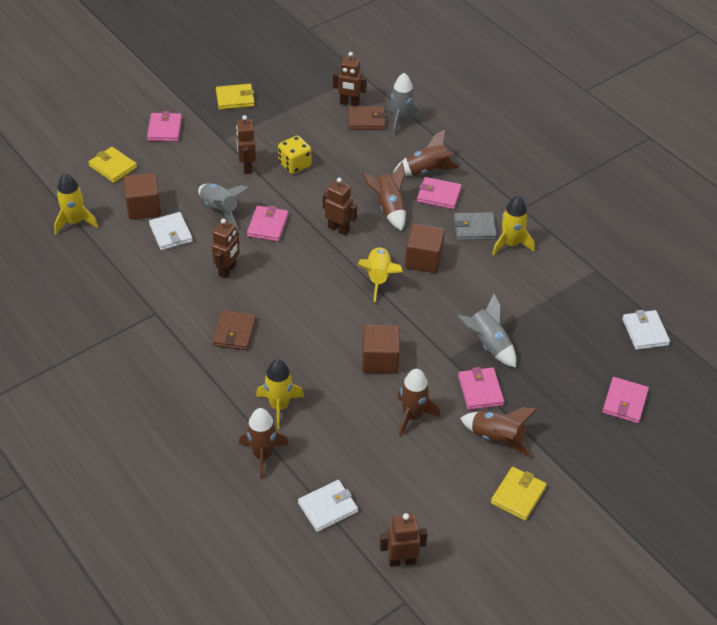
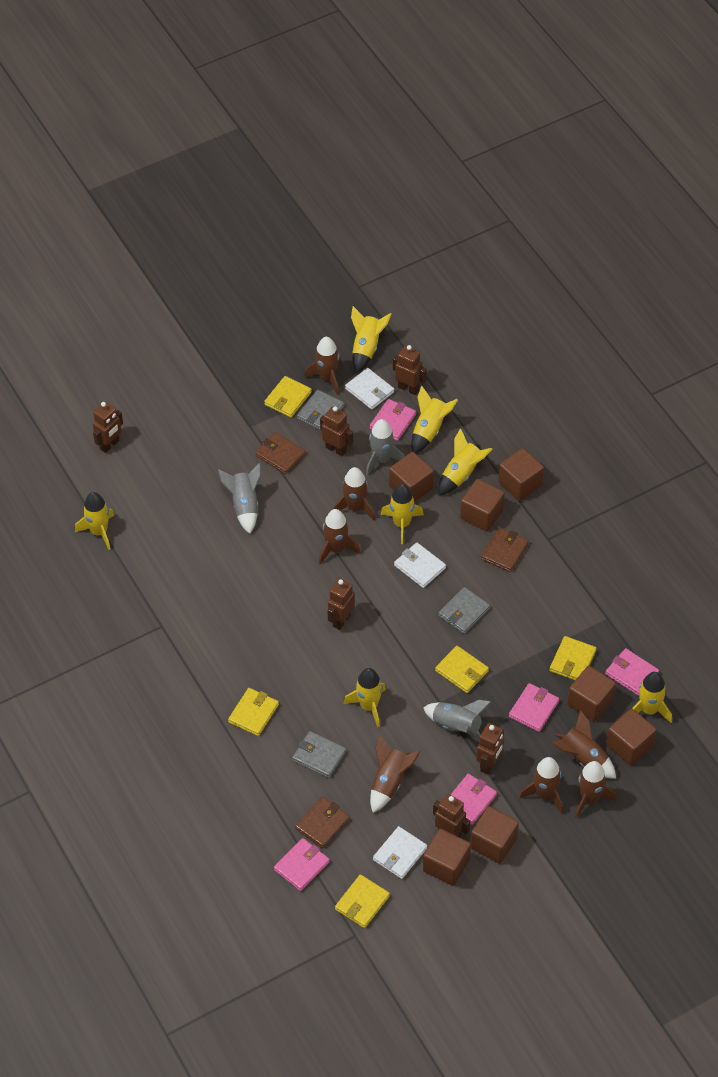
brown cube: 3 -> 7
brown robot: 5 -> 6
brown rocket: 5 -> 7
brown wallet: 2 -> 3
grey wallet: 1 -> 3
yellow dice: 1 -> 0
yellow rocket: 4 -> 7
yellow wallet: 3 -> 5

